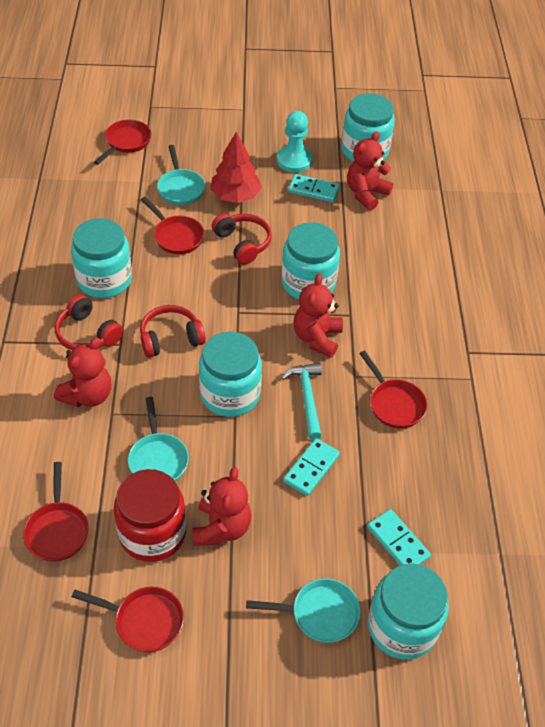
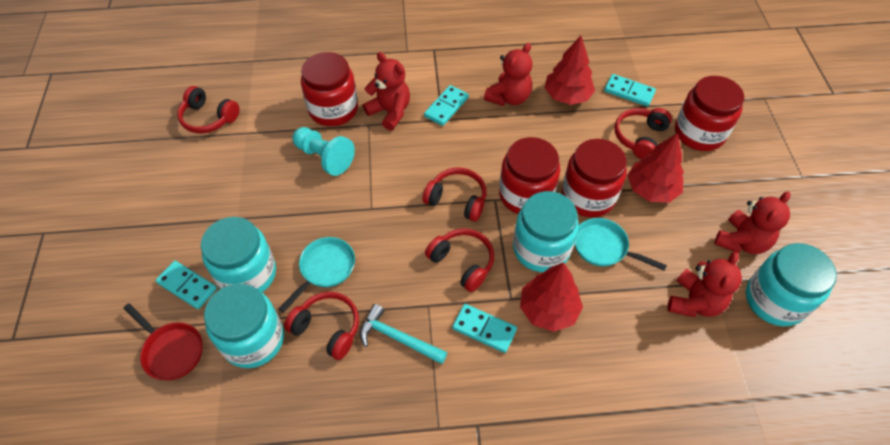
red headphones: 3 -> 5
red jar: 1 -> 4
red pan: 5 -> 1
red tree: 1 -> 3
turquoise domino: 3 -> 4
turquoise jar: 5 -> 4
turquoise pan: 3 -> 2

